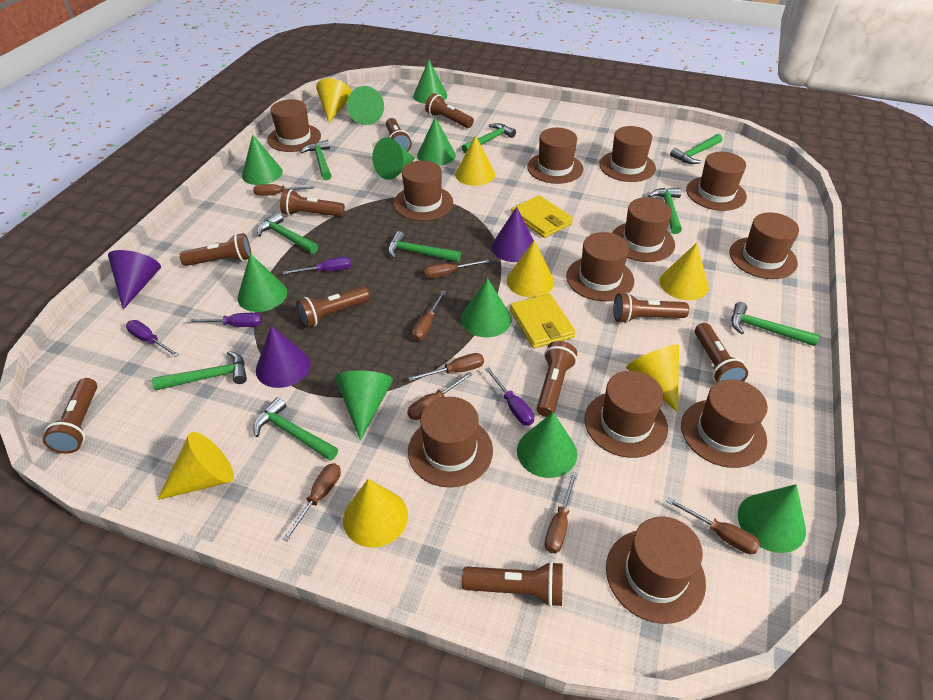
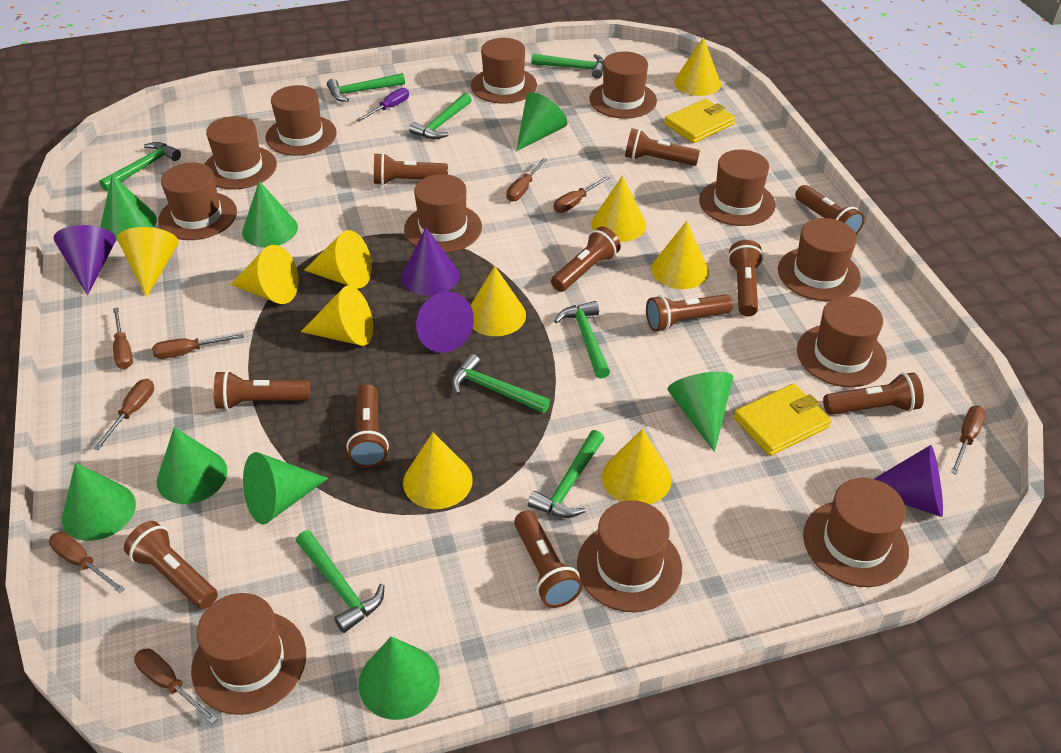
brown flashlight: 10 -> 11
green cone: 10 -> 8
green hammer: 9 -> 8
purple cone: 3 -> 4
purple screwdriver: 4 -> 1
yellow cone: 7 -> 10

